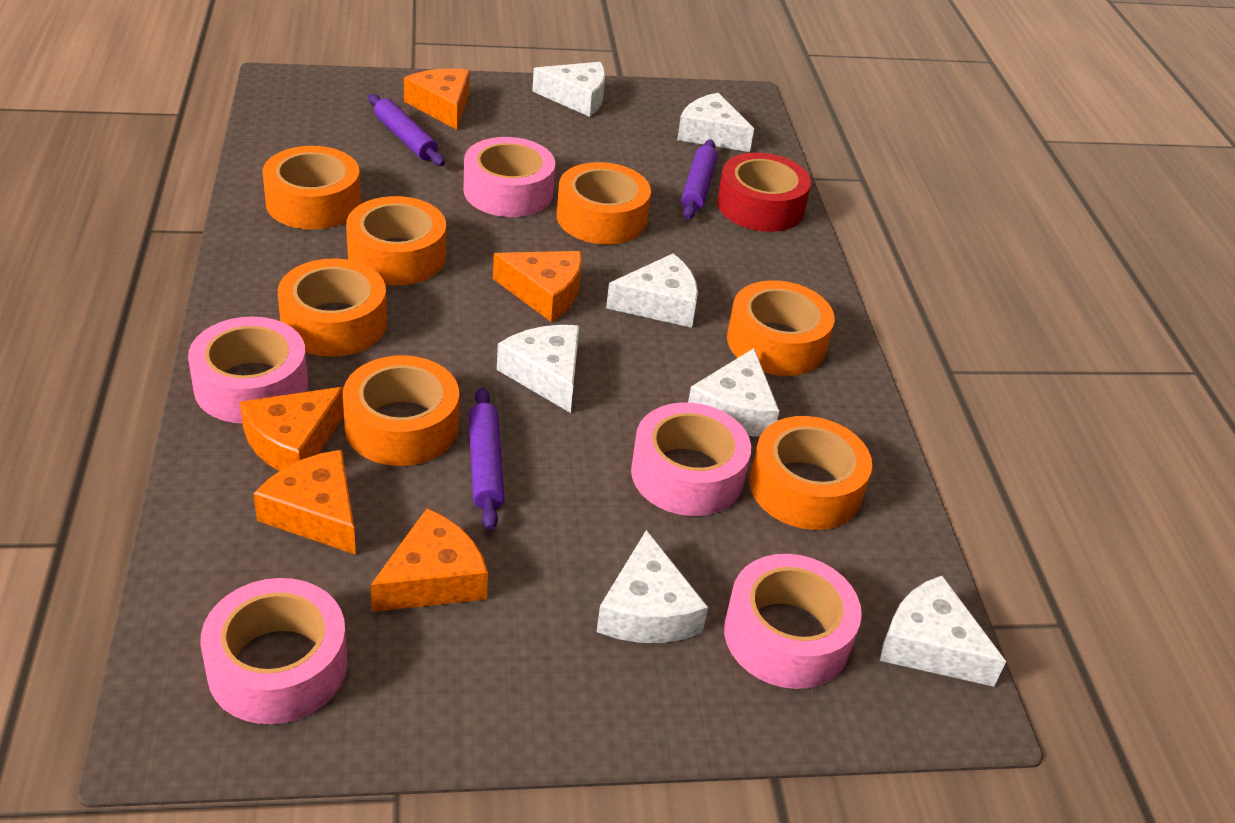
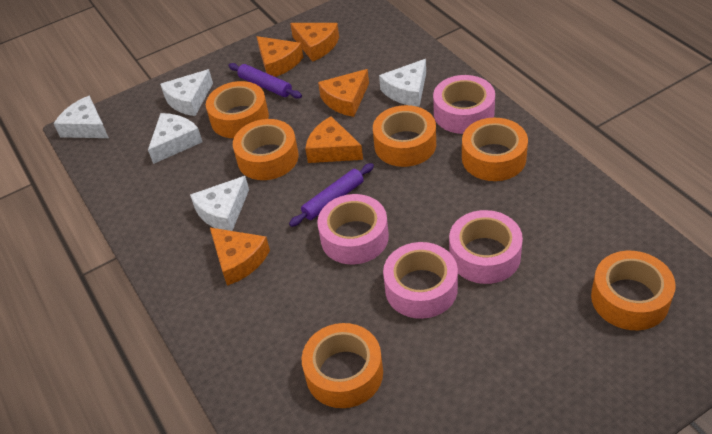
orange tape: 7 -> 6
pink tape: 5 -> 4
purple rolling pin: 3 -> 2
red tape: 1 -> 0
white cheese: 7 -> 5

